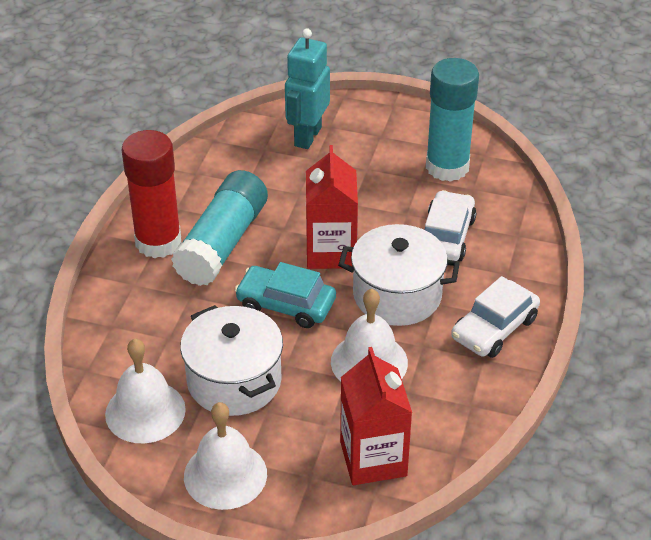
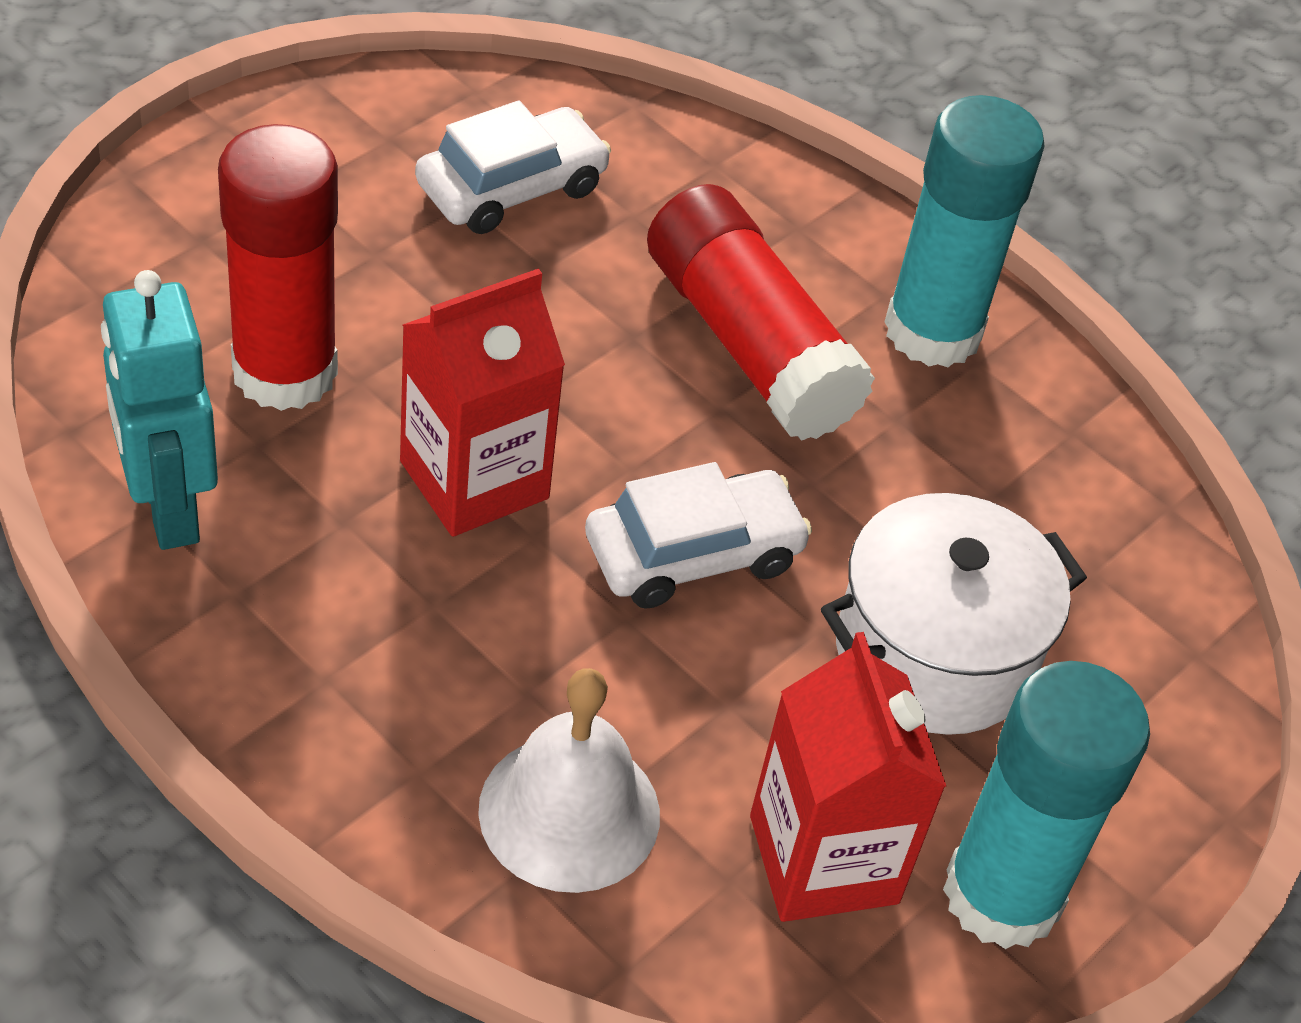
red glue stick: 1 -> 2
turquoise car: 1 -> 0
white bell: 3 -> 1
white pot: 2 -> 1

